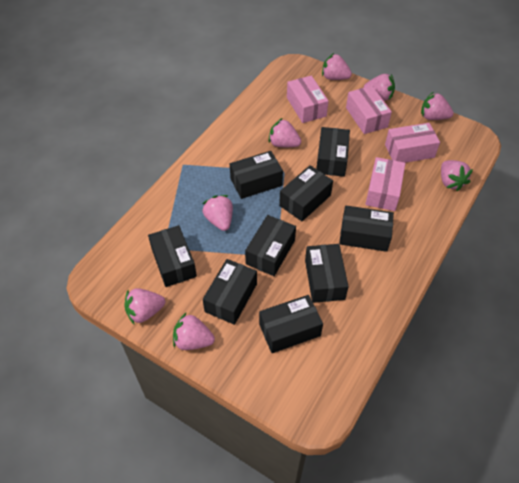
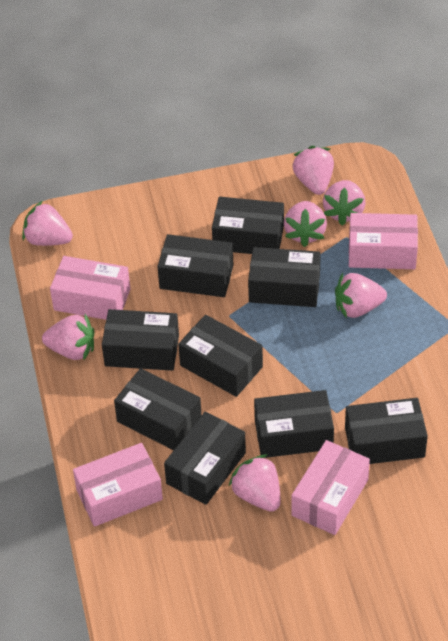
pink strawberry: 8 -> 7

